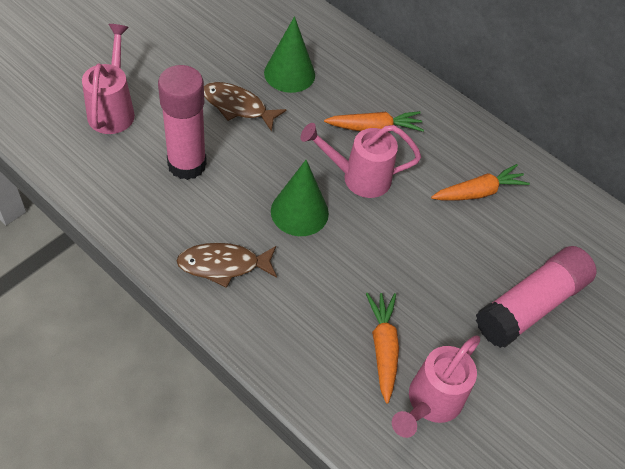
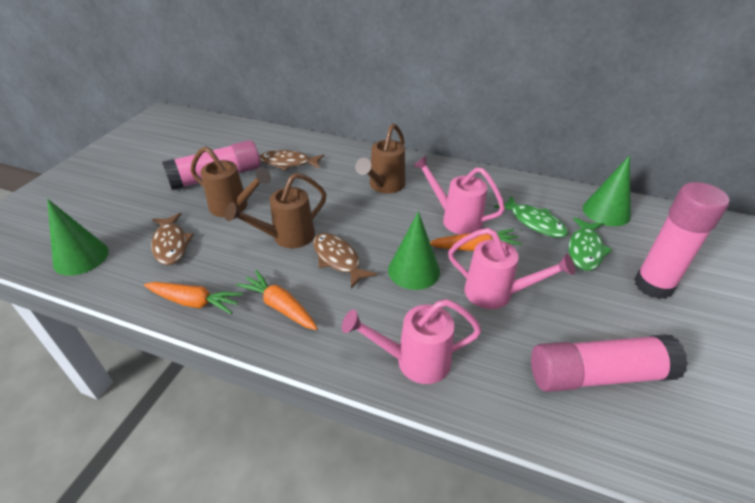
brown fish: 2 -> 3
brown watering can: 0 -> 3
green cone: 2 -> 3
green fish: 0 -> 2
pink glue stick: 2 -> 3

